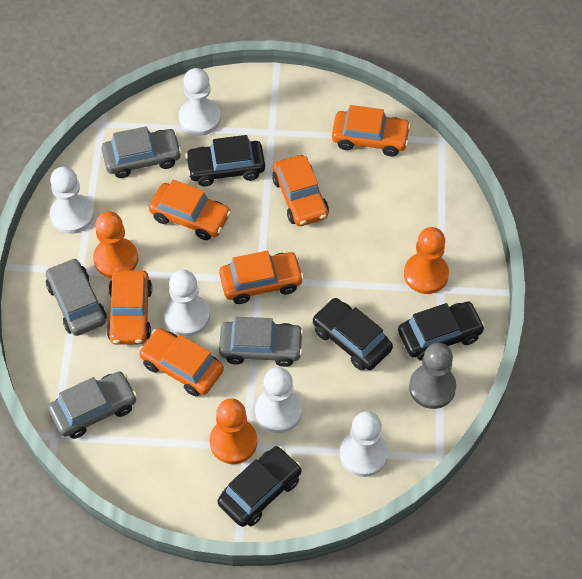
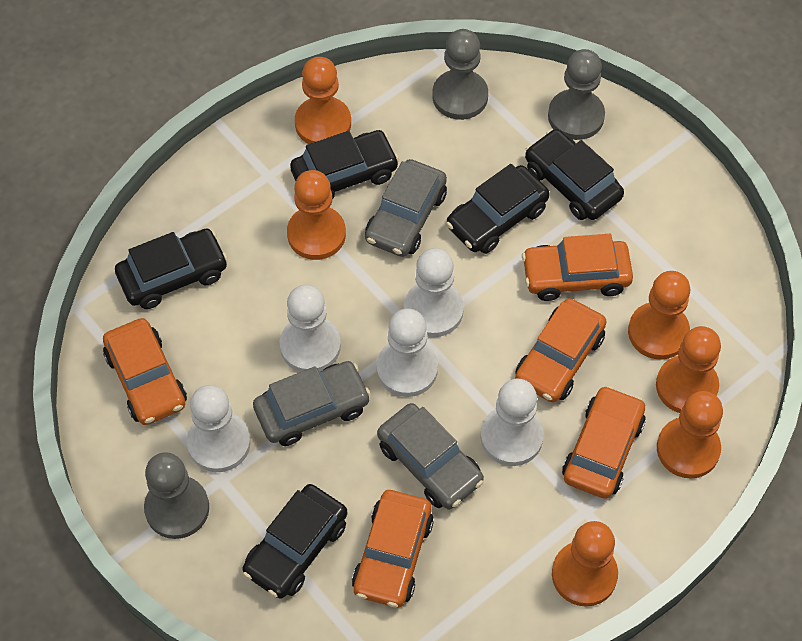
black car: 4 -> 5
grey car: 4 -> 3
grey pawn: 1 -> 3
orange car: 6 -> 5
orange pawn: 3 -> 6

